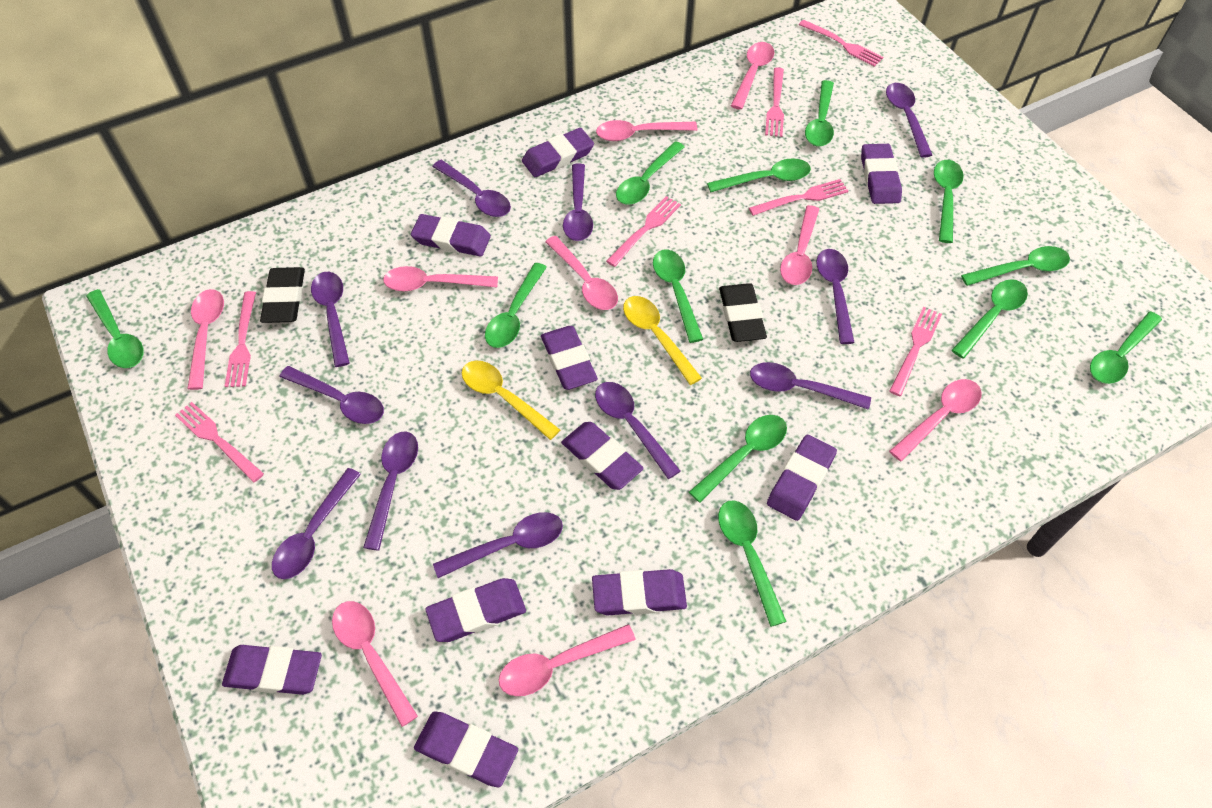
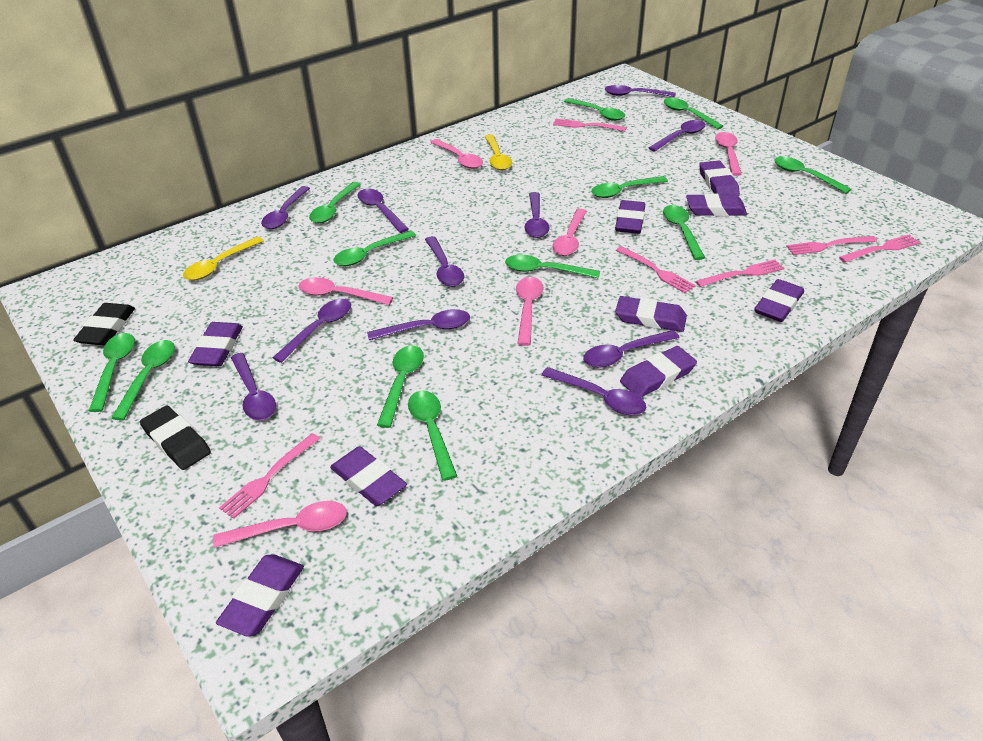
pink fork: 7 -> 6
pink spoon: 9 -> 6
purple eraser: 10 -> 9

